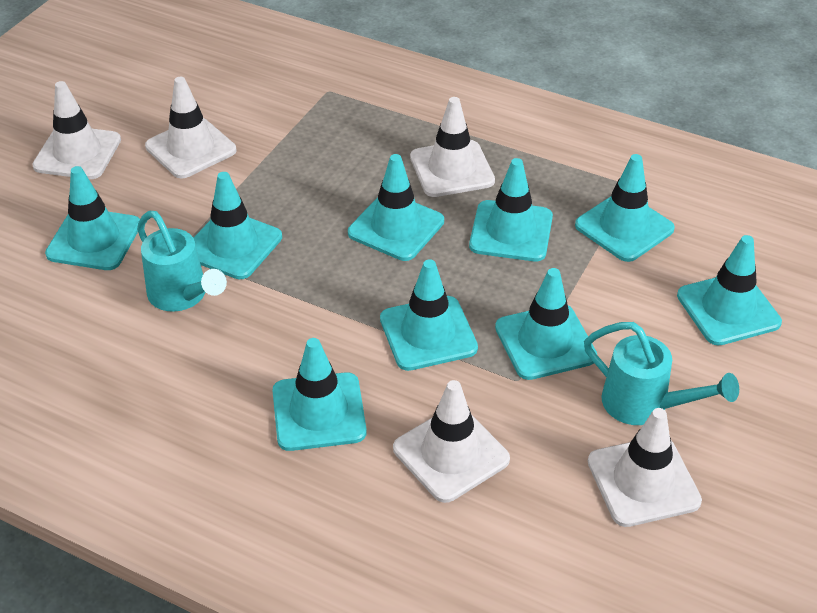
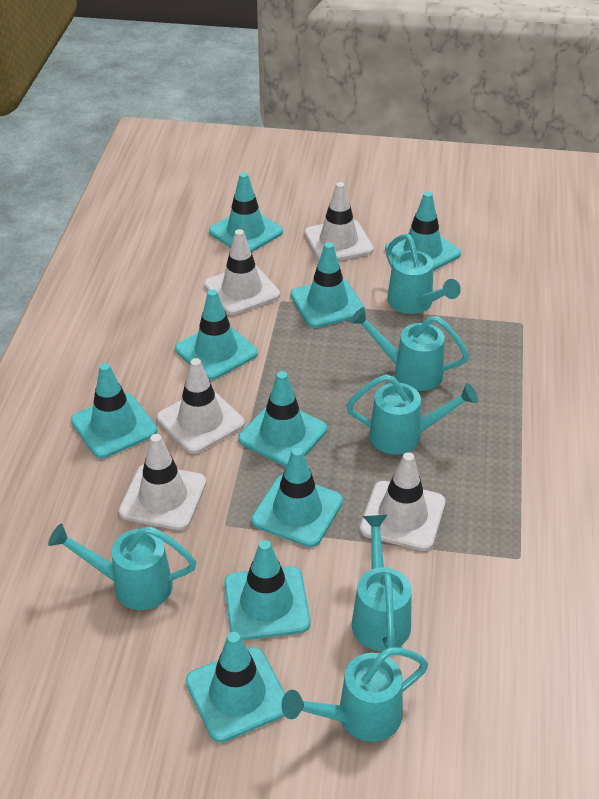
turquoise watering can: 2 -> 6

